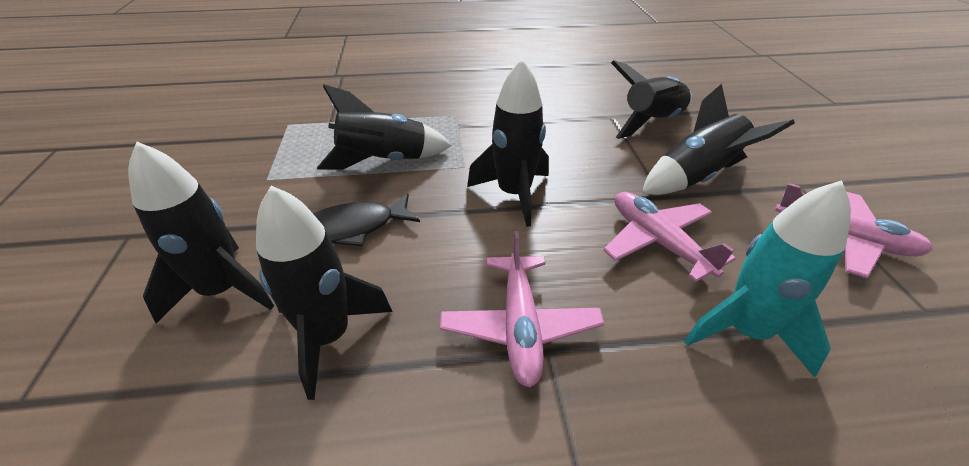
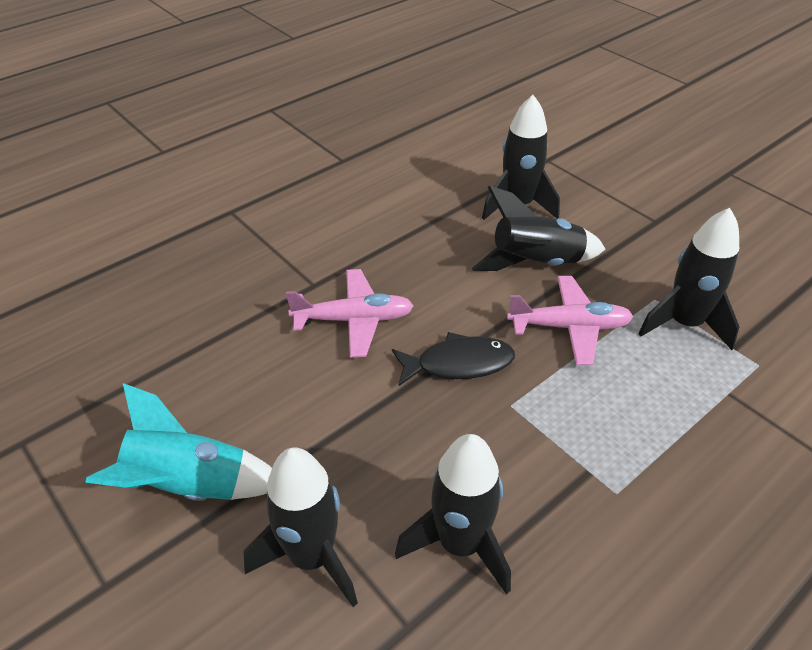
black rocket: 6 -> 5
pink plane: 3 -> 2

